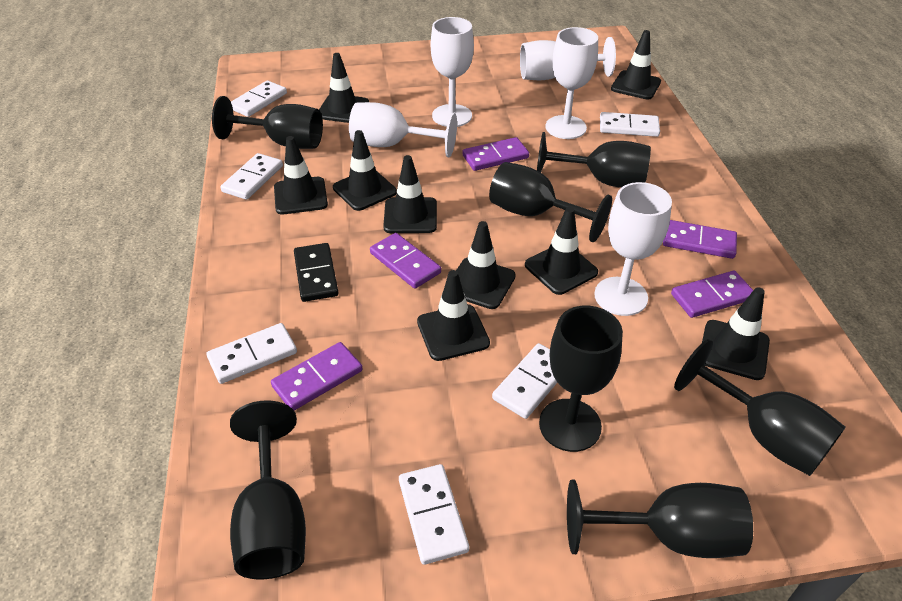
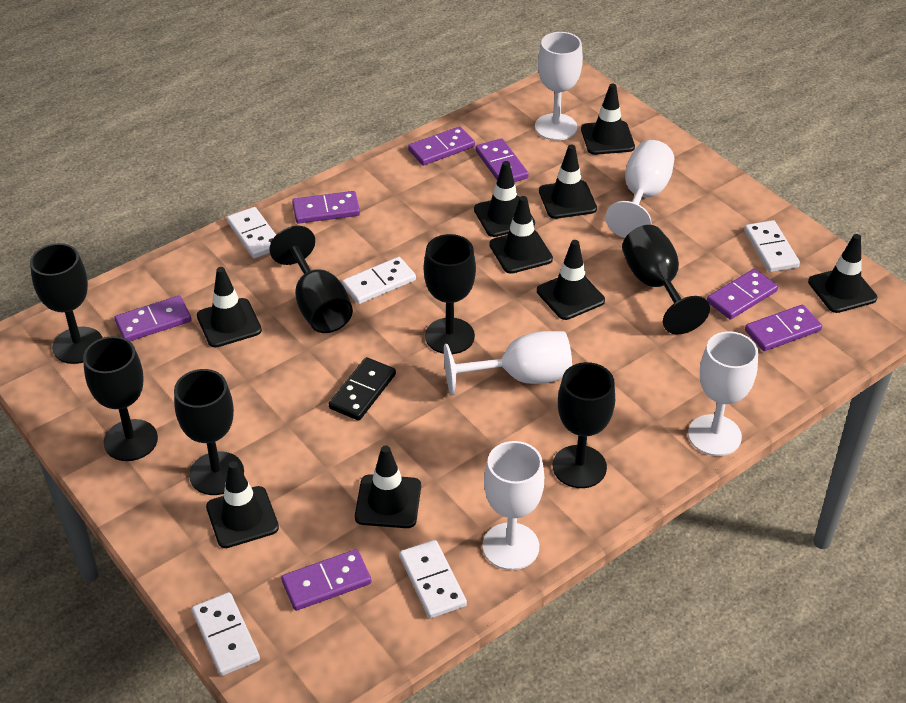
purple domino: 5 -> 7
white domino: 6 -> 5

